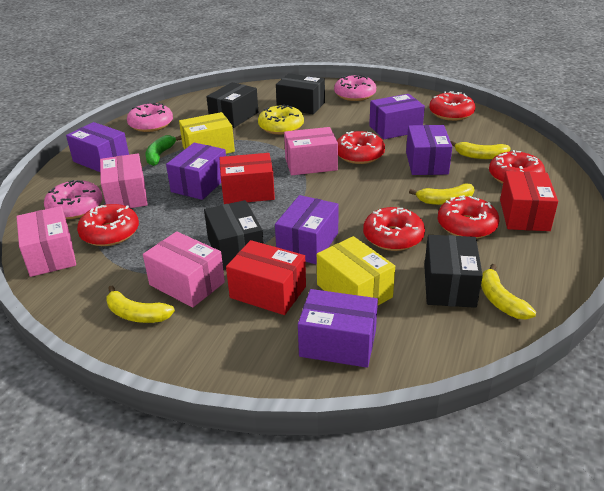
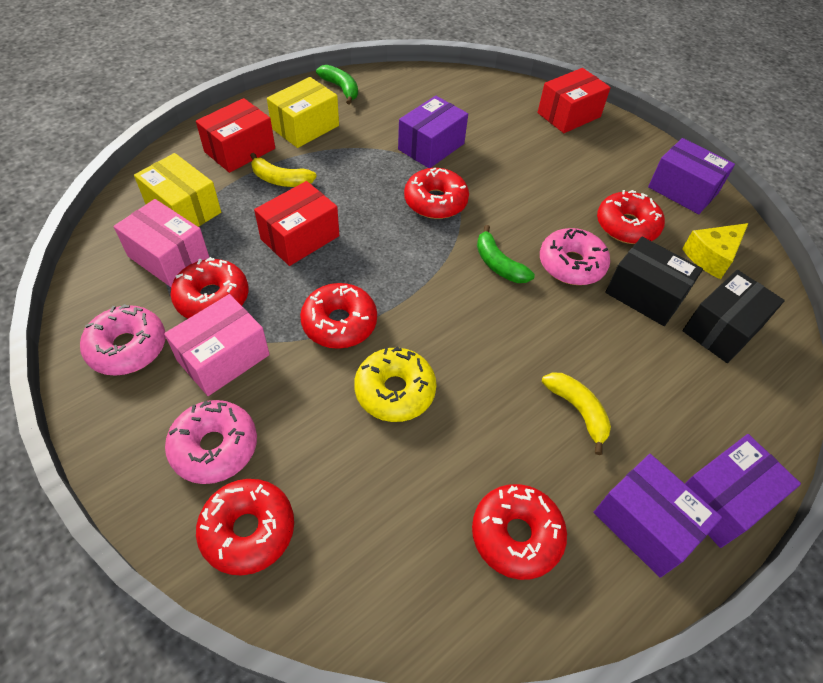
black box: 4 -> 2
green banana: 1 -> 2
pink box: 4 -> 2
purple box: 6 -> 4
yellow banana: 4 -> 2
yellow cheese: 0 -> 1

